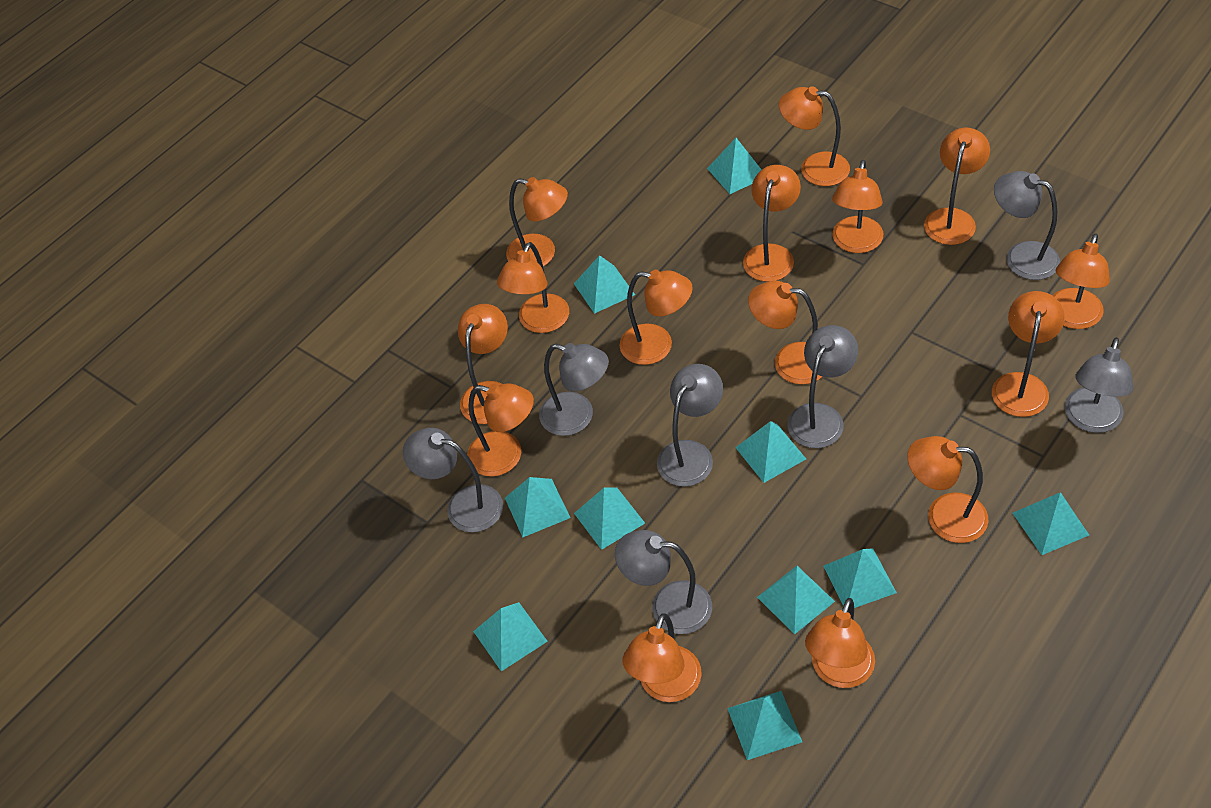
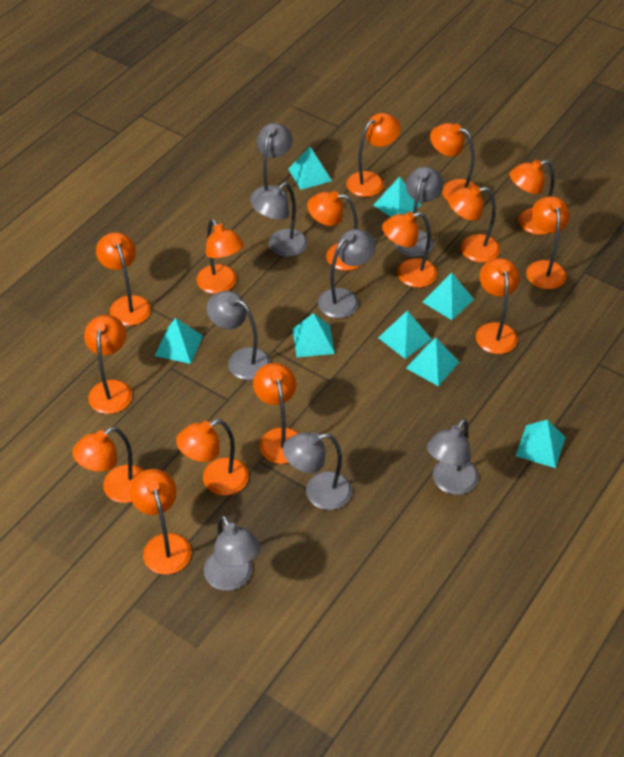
grey lamp: 7 -> 8
turquoise pyramid: 10 -> 8

